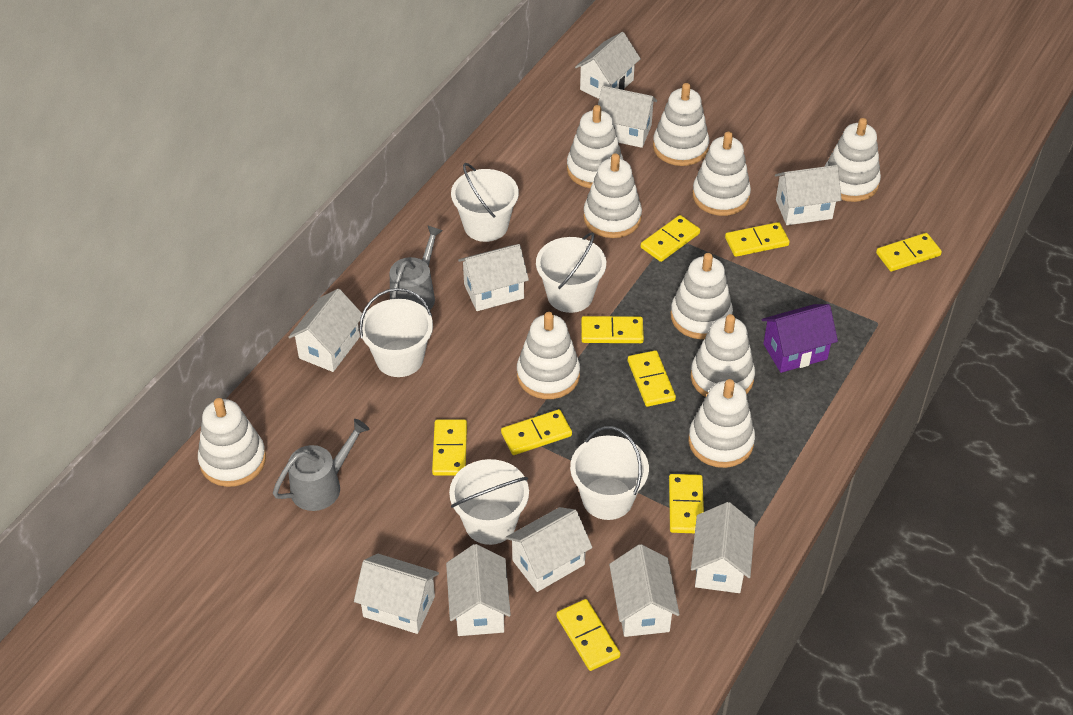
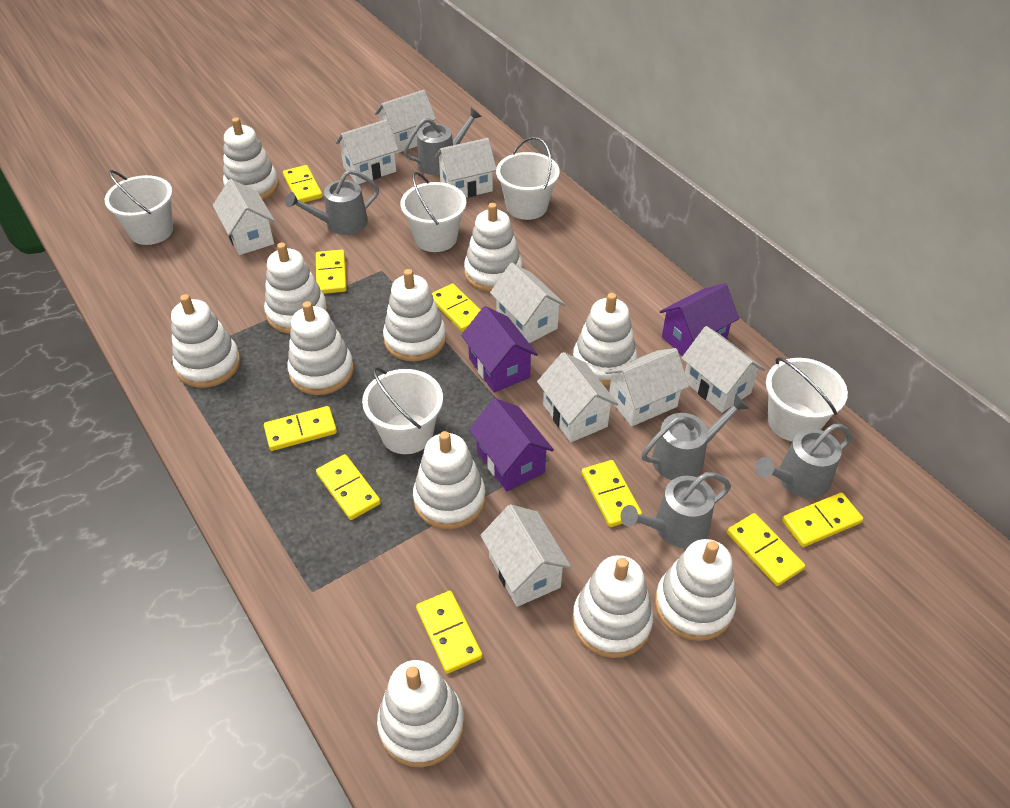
grey watering can: 2 -> 5
purple house: 1 -> 3
white house: 10 -> 9
white stacking toy: 10 -> 11

